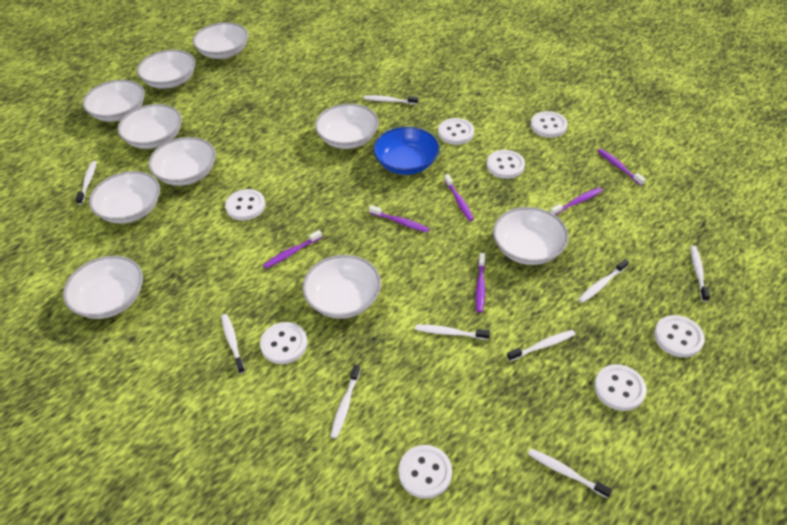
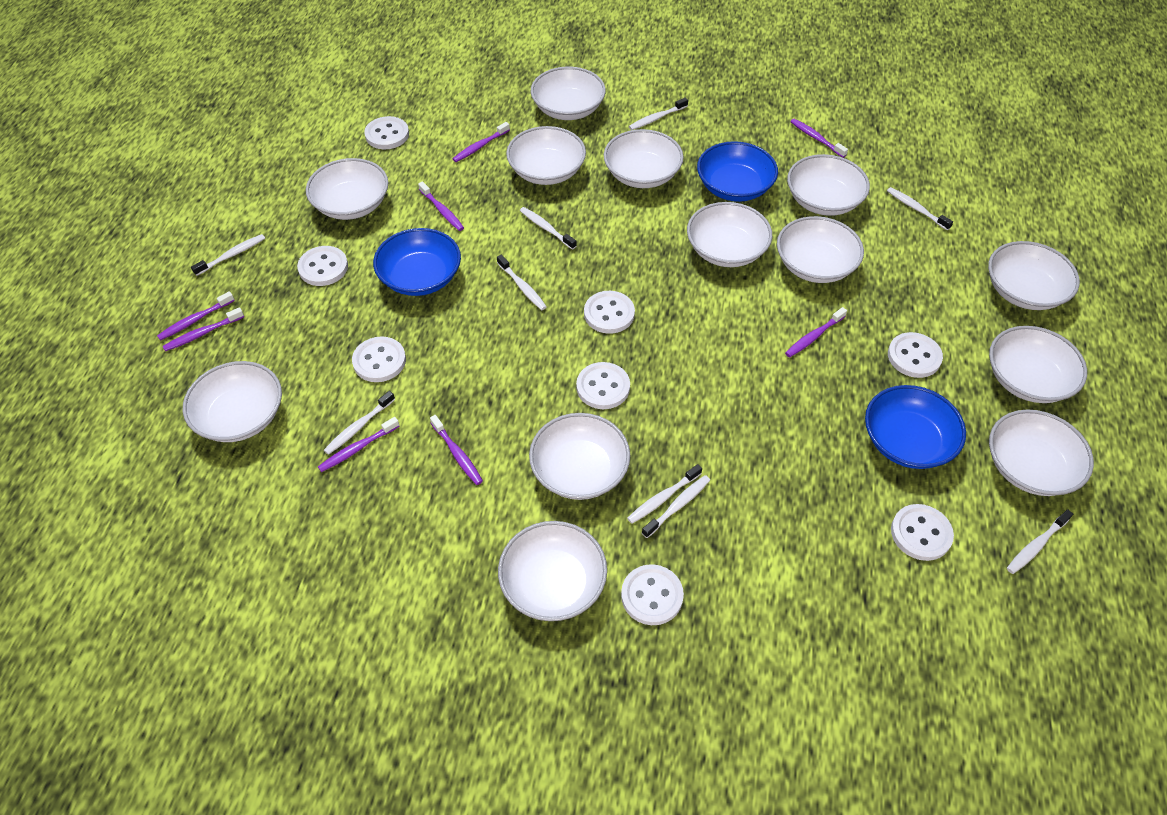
blue bowl: 1 -> 3
purple toothbrush: 6 -> 8
white bowl: 10 -> 13

